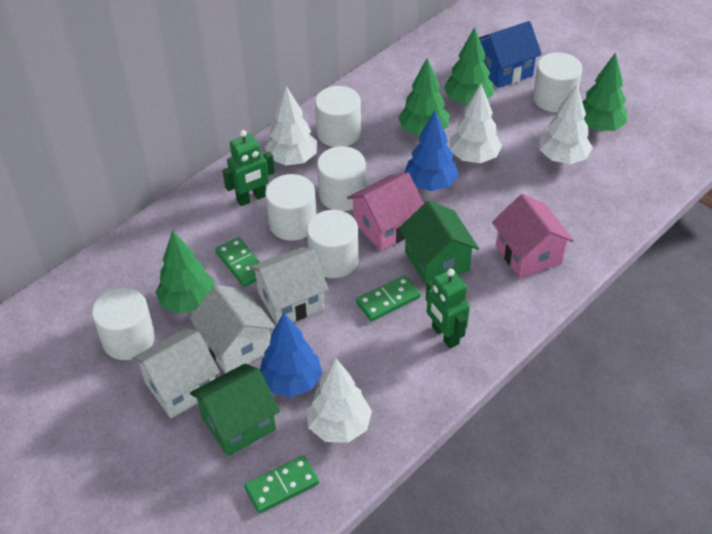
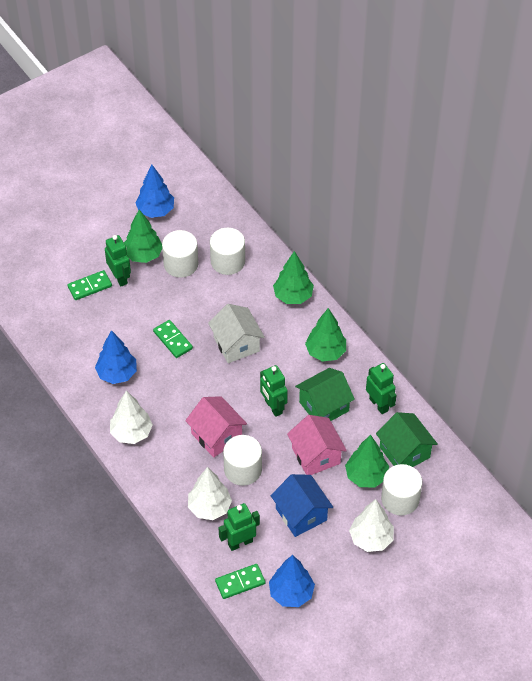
blue tree: 2 -> 3
green robot: 2 -> 4
white cylinder: 6 -> 4
white house: 3 -> 1
white tree: 4 -> 3

